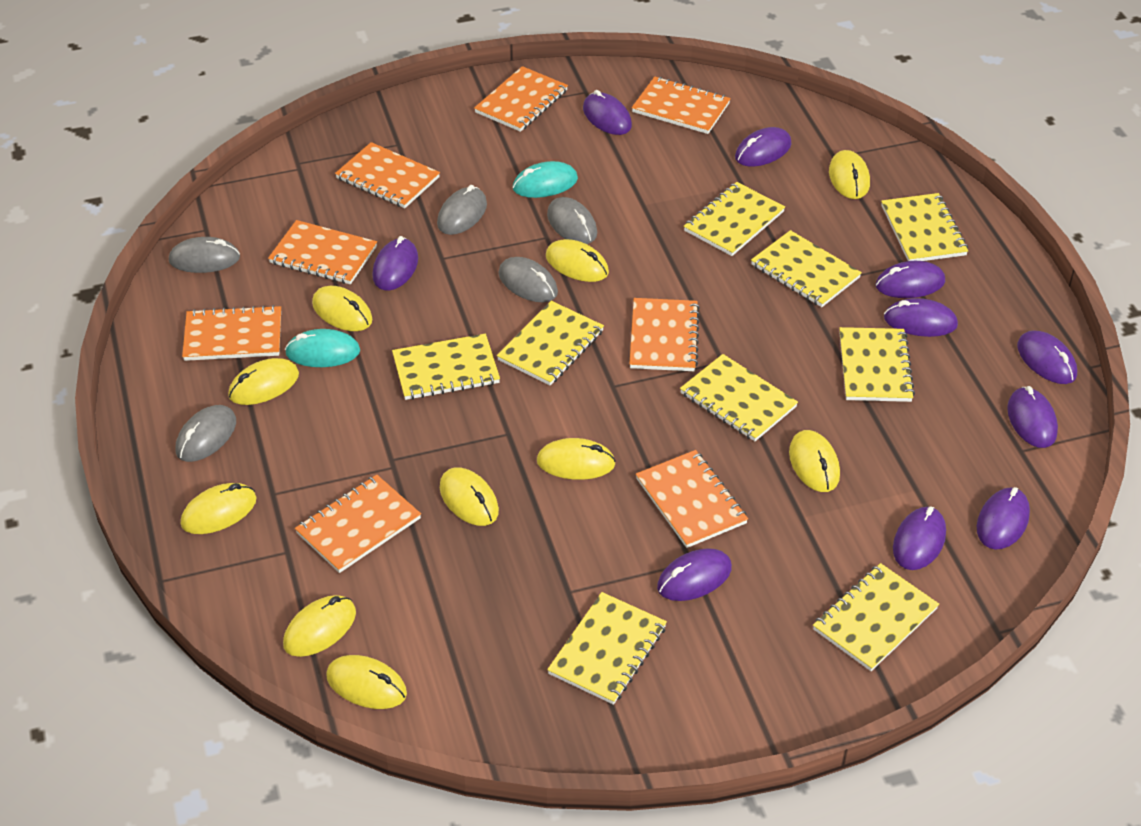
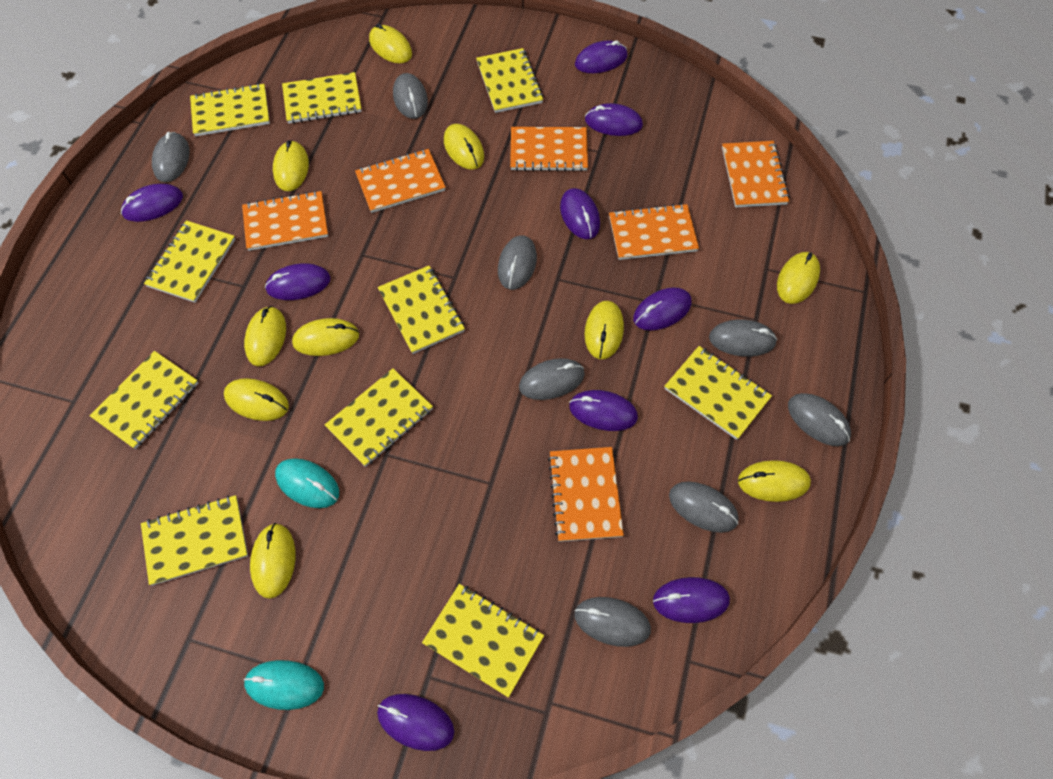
grey mouse: 5 -> 8
orange notebook: 8 -> 6
purple mouse: 10 -> 9
yellow notebook: 9 -> 10

